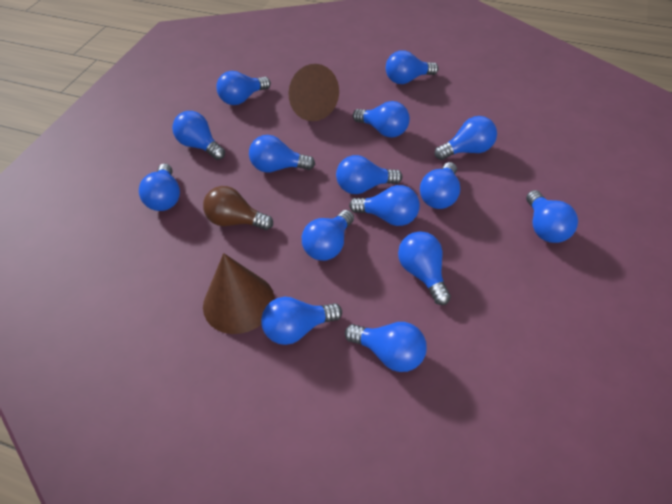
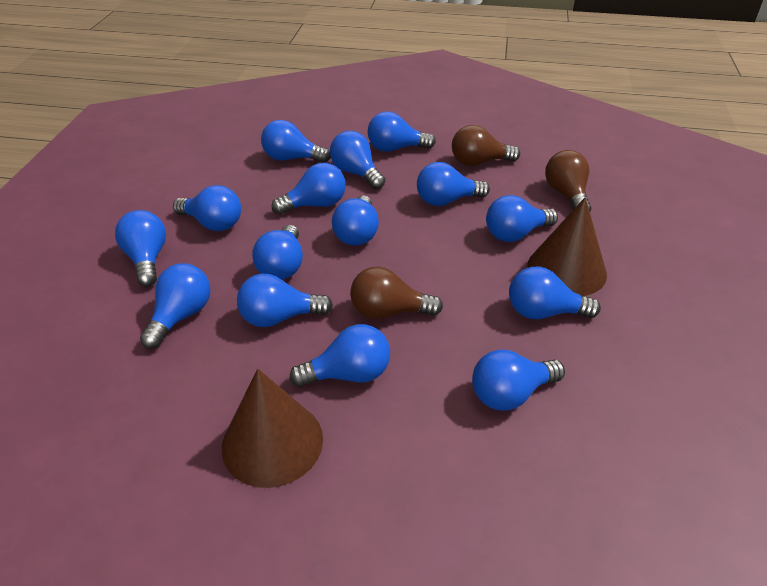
brown light bulb: 1 -> 3

